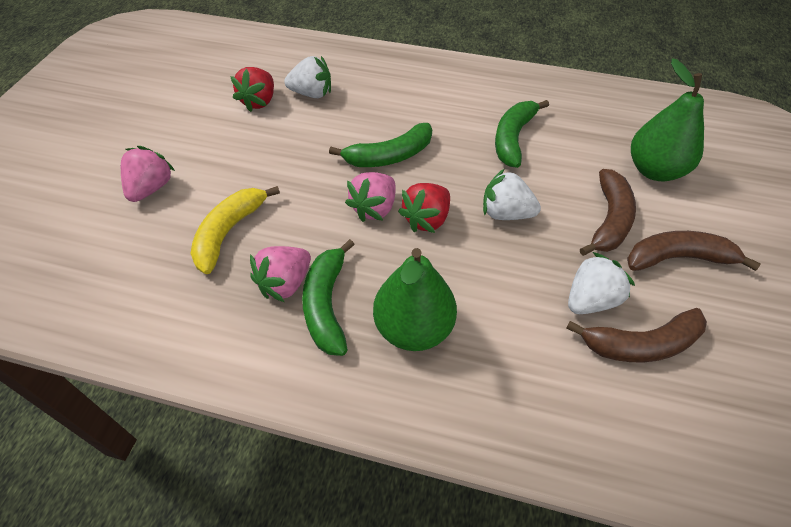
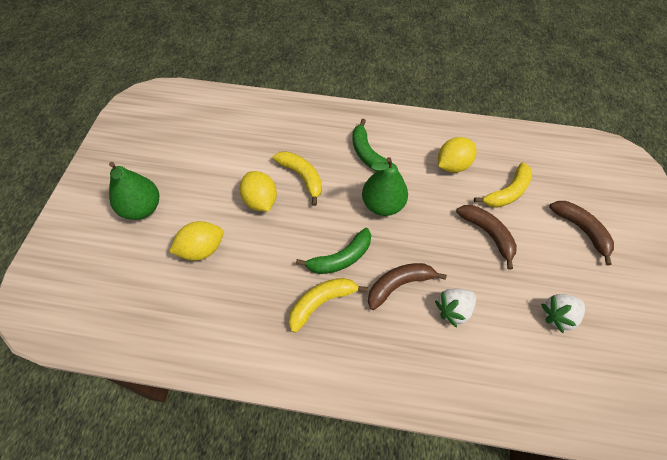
green banana: 3 -> 2
pink strawberry: 3 -> 0
red strawberry: 2 -> 0
white strawberry: 3 -> 2
yellow banana: 1 -> 3
yellow lemon: 0 -> 3

